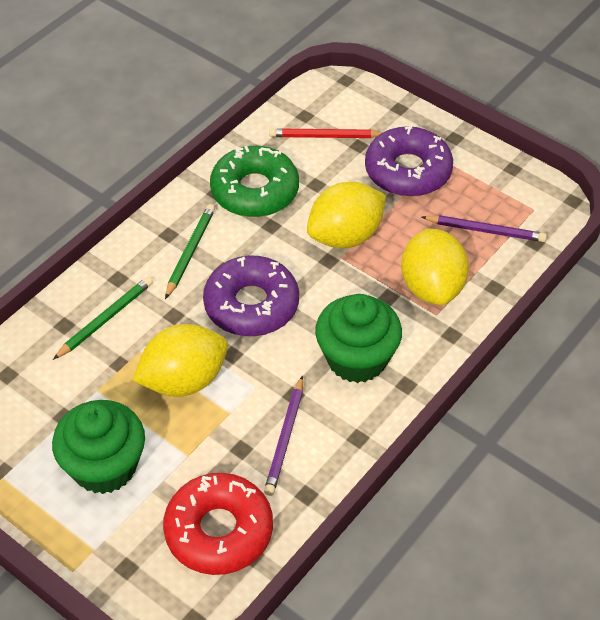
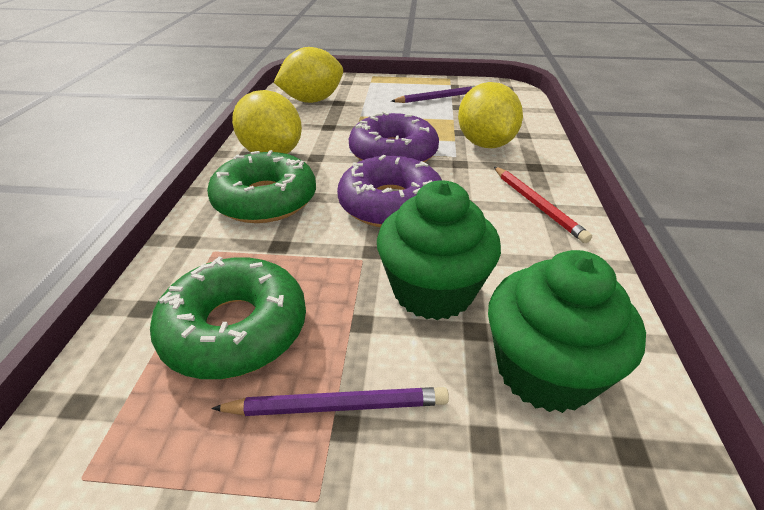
green donut: 1 -> 2
green pencil: 2 -> 0
red donut: 1 -> 0

